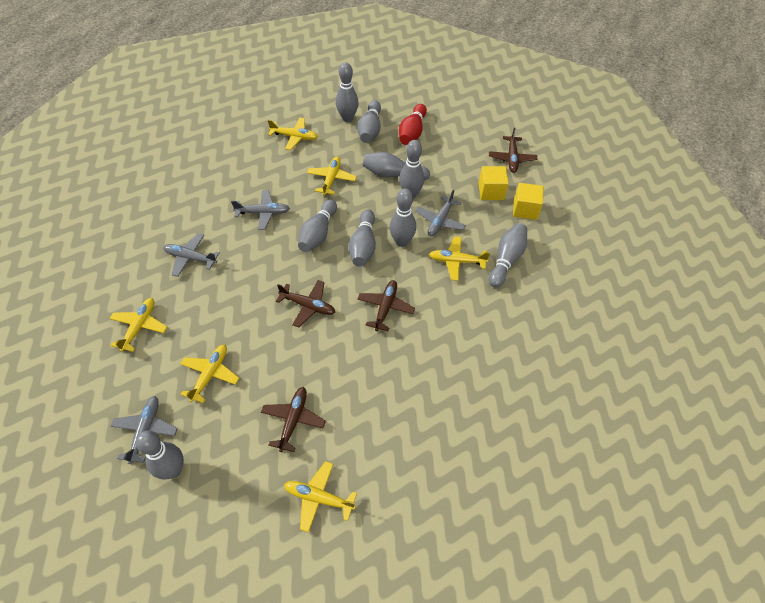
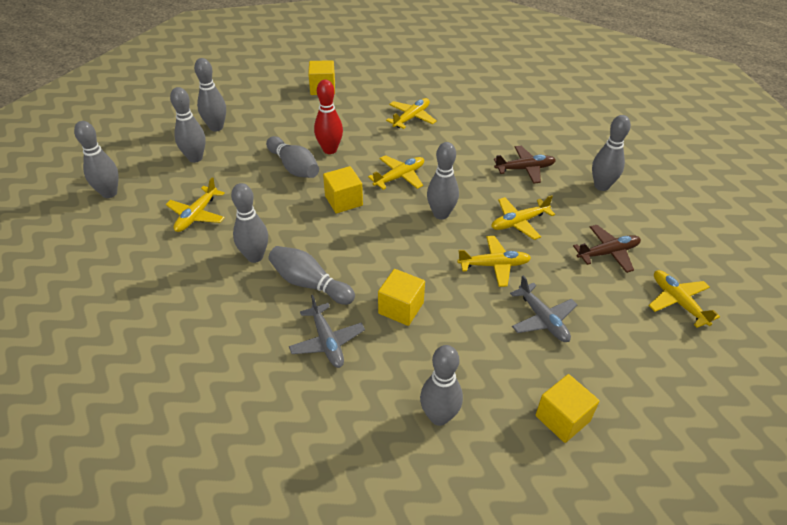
brown plane: 4 -> 2
grey plane: 4 -> 2
yellow cube: 2 -> 4

